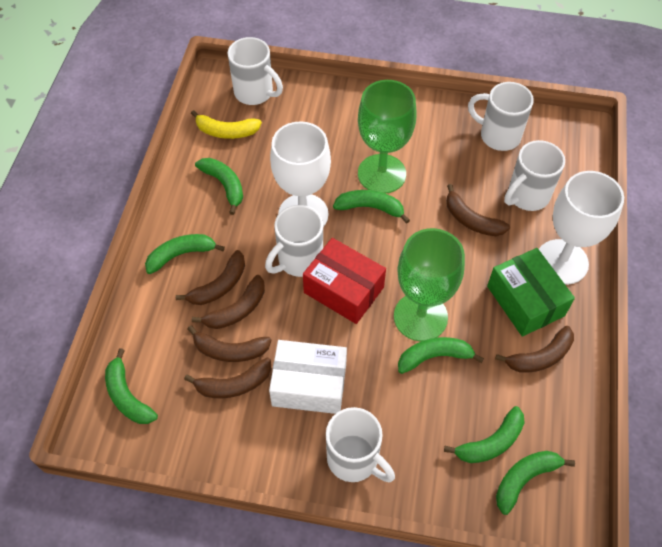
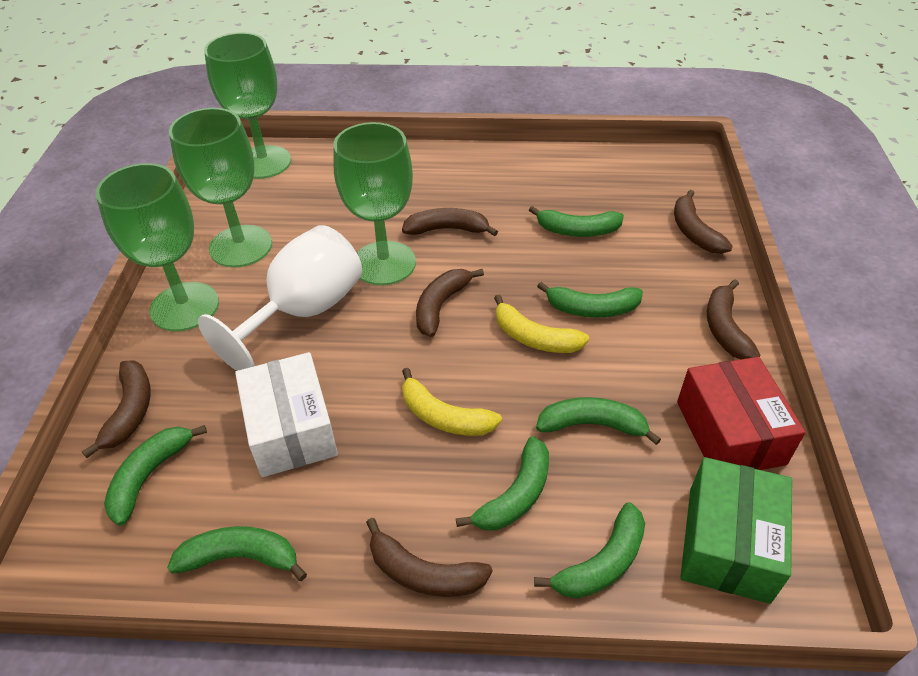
green goblet: 2 -> 4
white goblet: 2 -> 1
white mug: 5 -> 0
yellow banana: 1 -> 2

